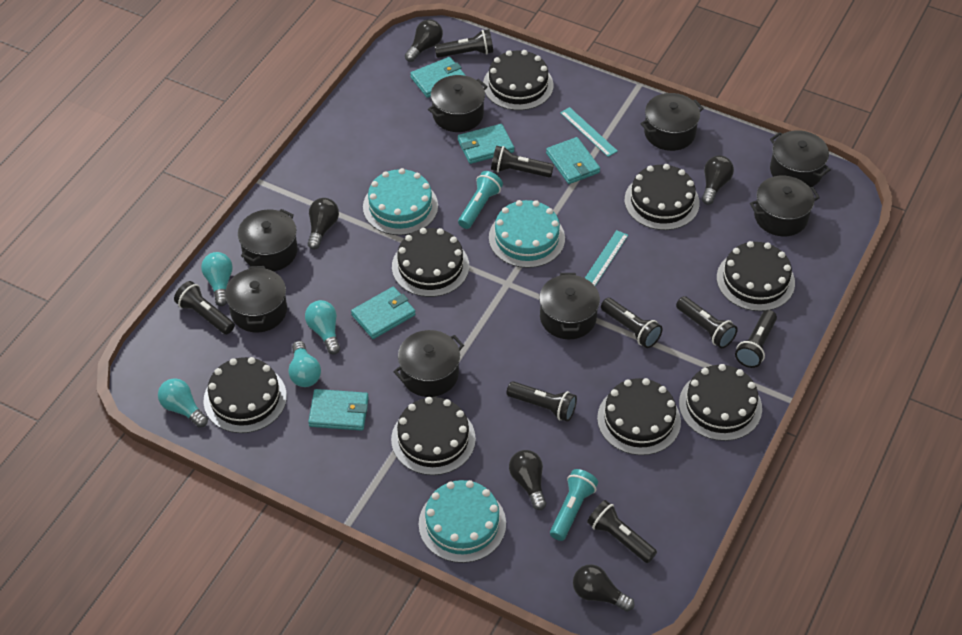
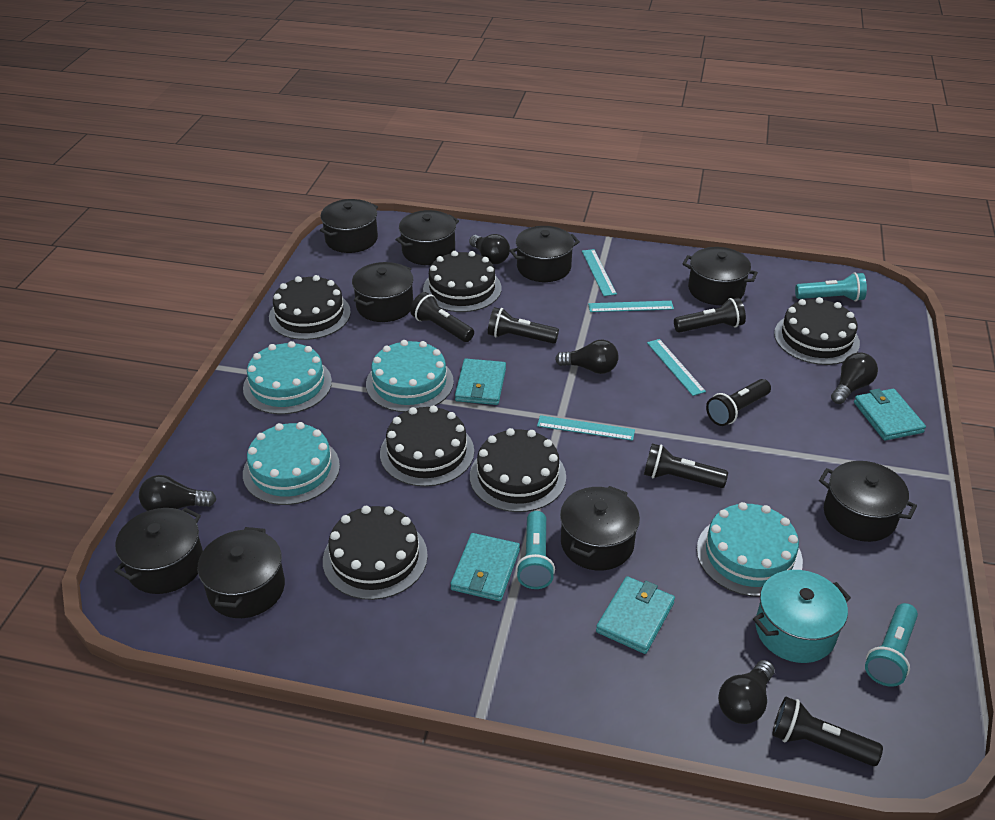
black cake: 8 -> 6
black flashlight: 8 -> 6
black pot: 8 -> 9
turquoise cake: 3 -> 4
turquoise flashlight: 2 -> 3
turquoise light bulb: 4 -> 0
turquoise pot: 0 -> 1
turquoise ruler: 2 -> 4
turquoise wallet: 5 -> 4

